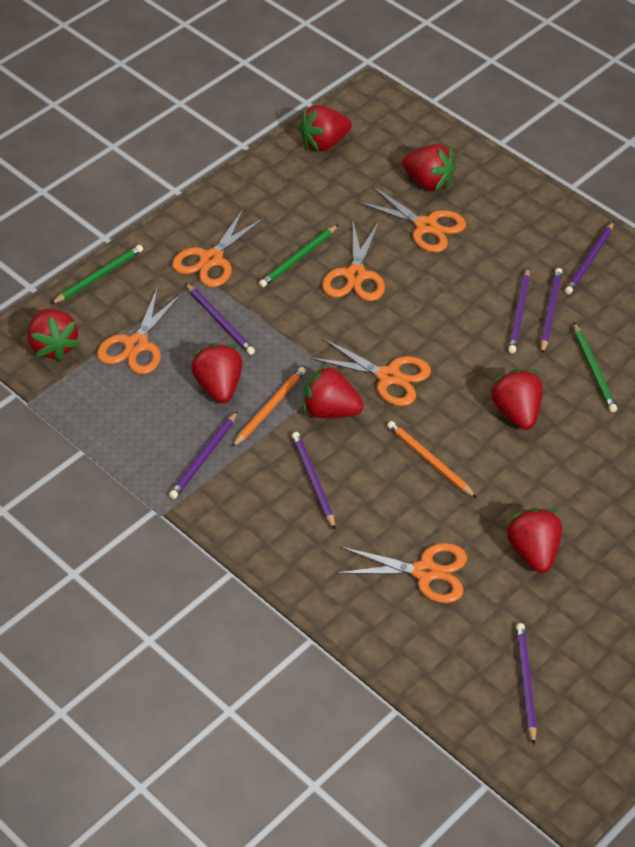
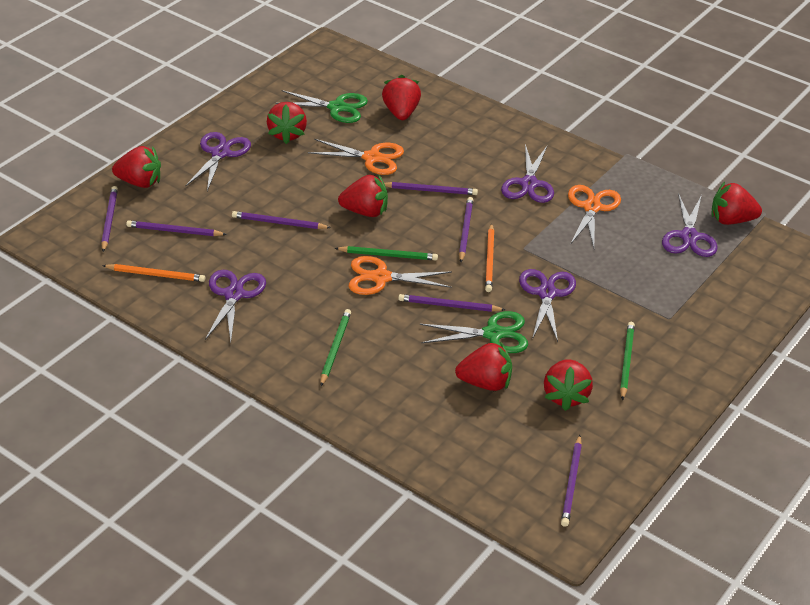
green scissors: 0 -> 2
orange scissors: 6 -> 3
purple scissors: 0 -> 5

